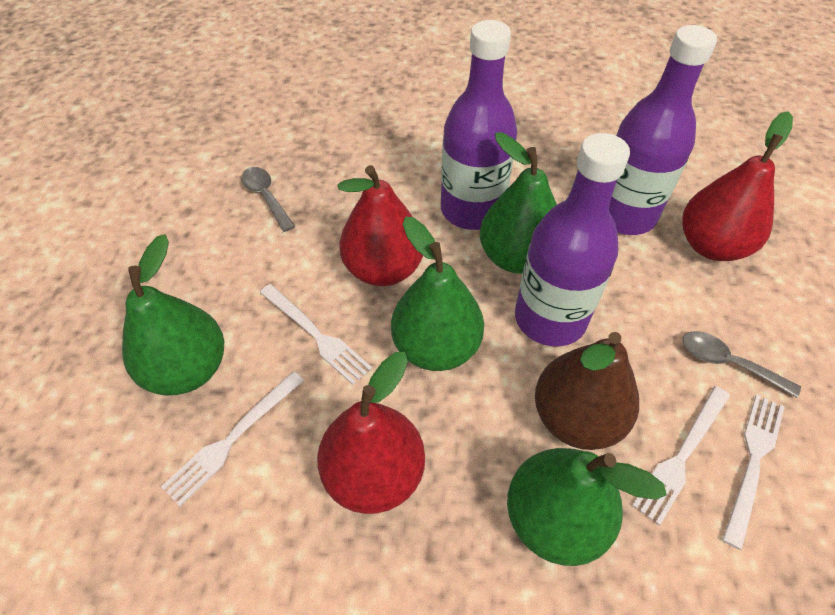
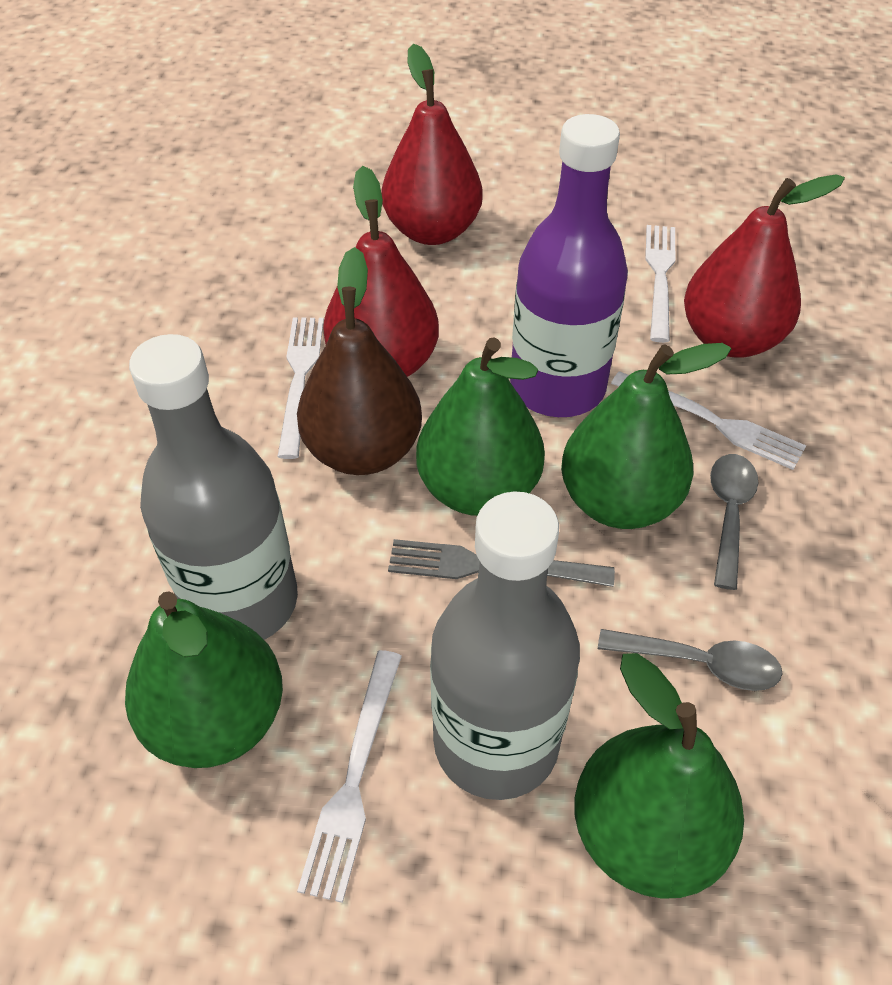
grey bottle: 0 -> 2
grey fork: 0 -> 1
purple bottle: 3 -> 1

